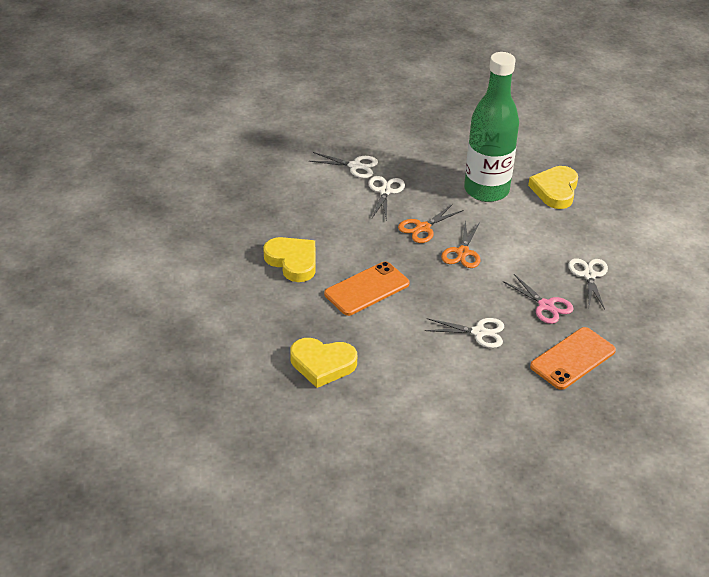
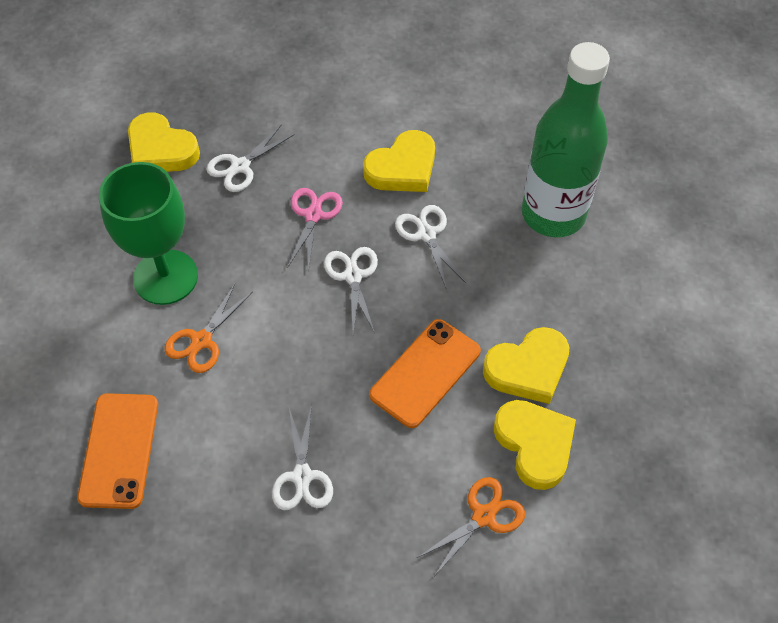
green goblet: 0 -> 1
yellow heart: 3 -> 4

